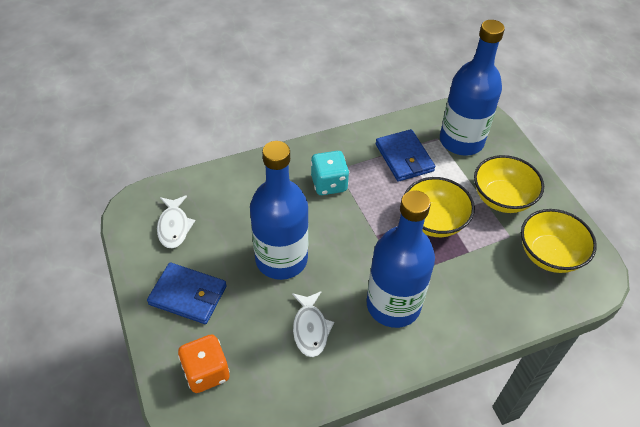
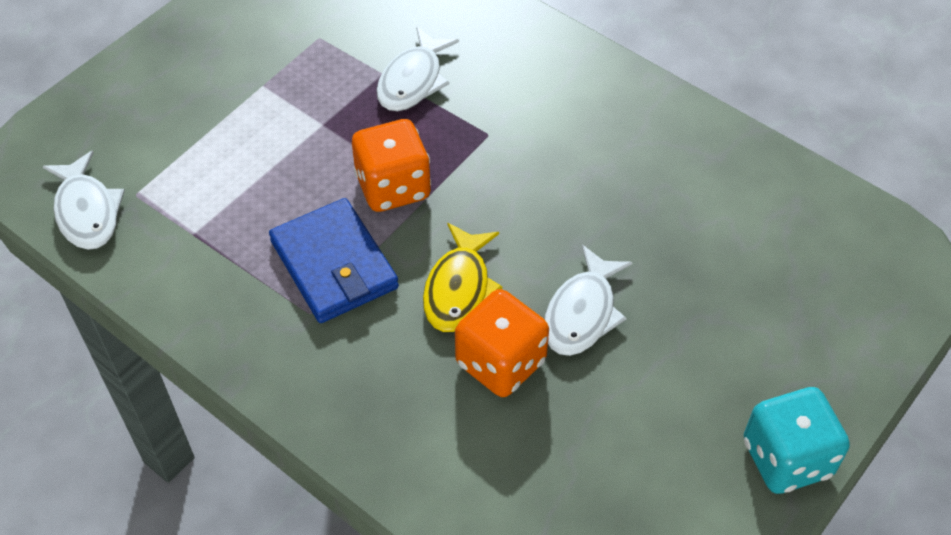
blue bottle: 3 -> 0
blue wallet: 2 -> 1
orange dice: 1 -> 2
white fish: 2 -> 3
yellow bowl: 3 -> 0
yellow fish: 0 -> 1

